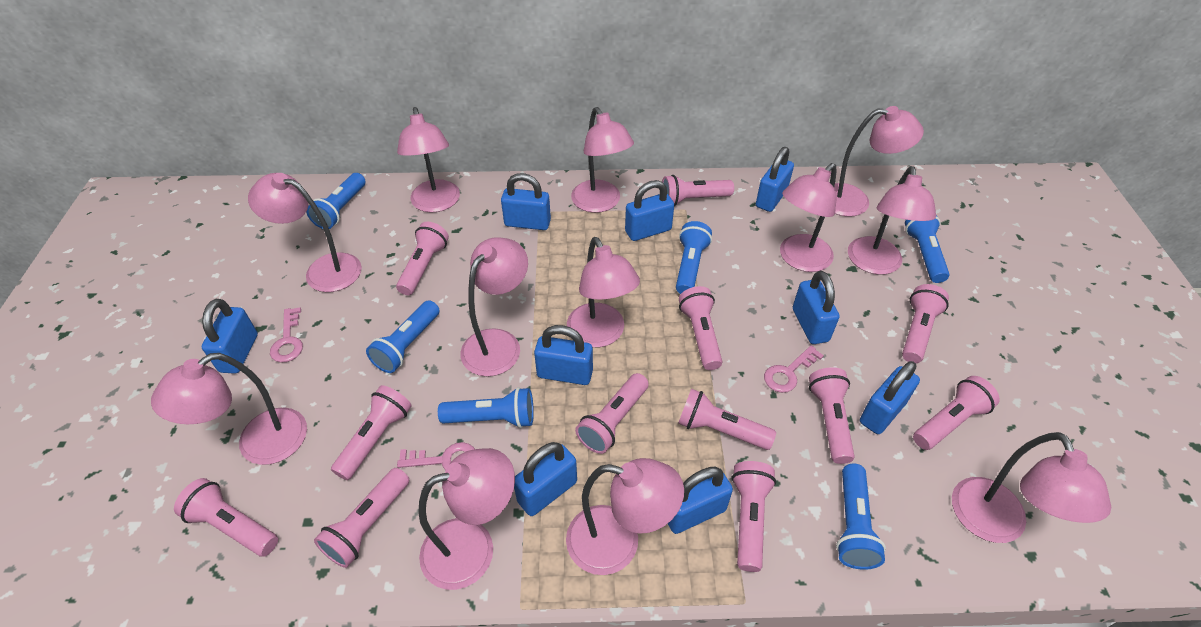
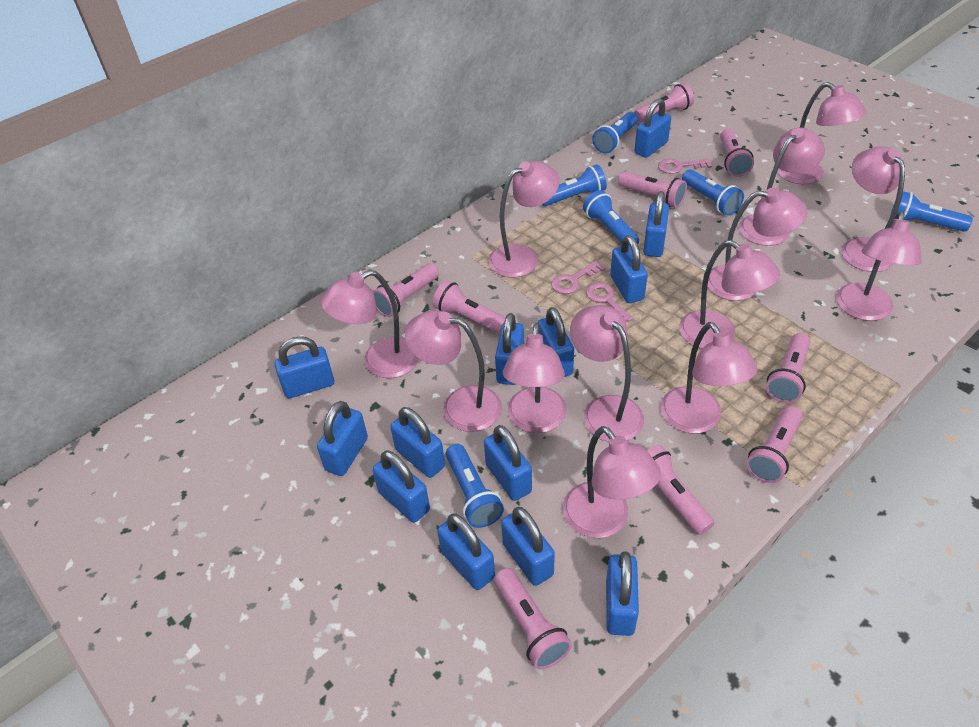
blue padlock: 9 -> 13
pink flashlight: 12 -> 9
pink lamp: 12 -> 13

